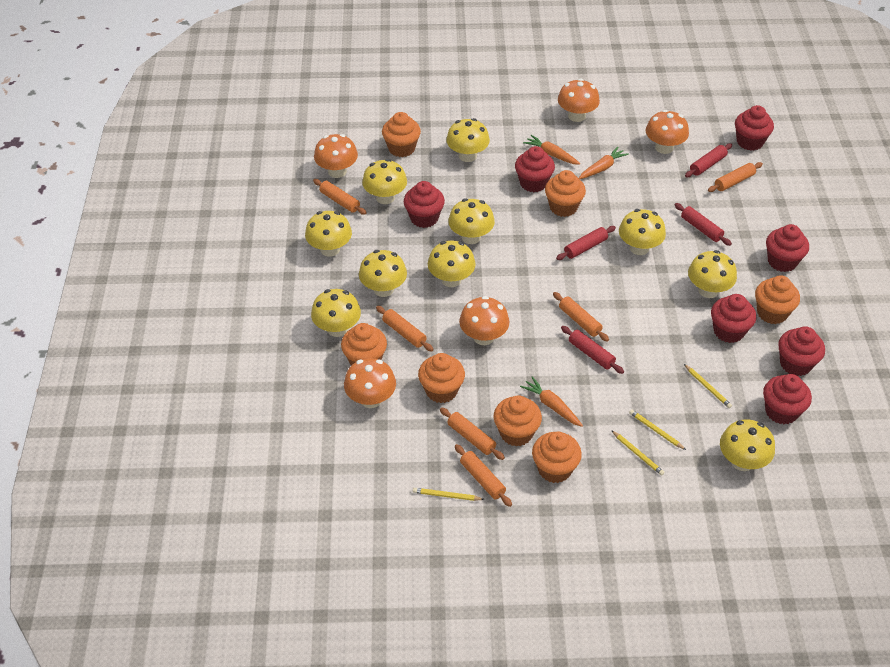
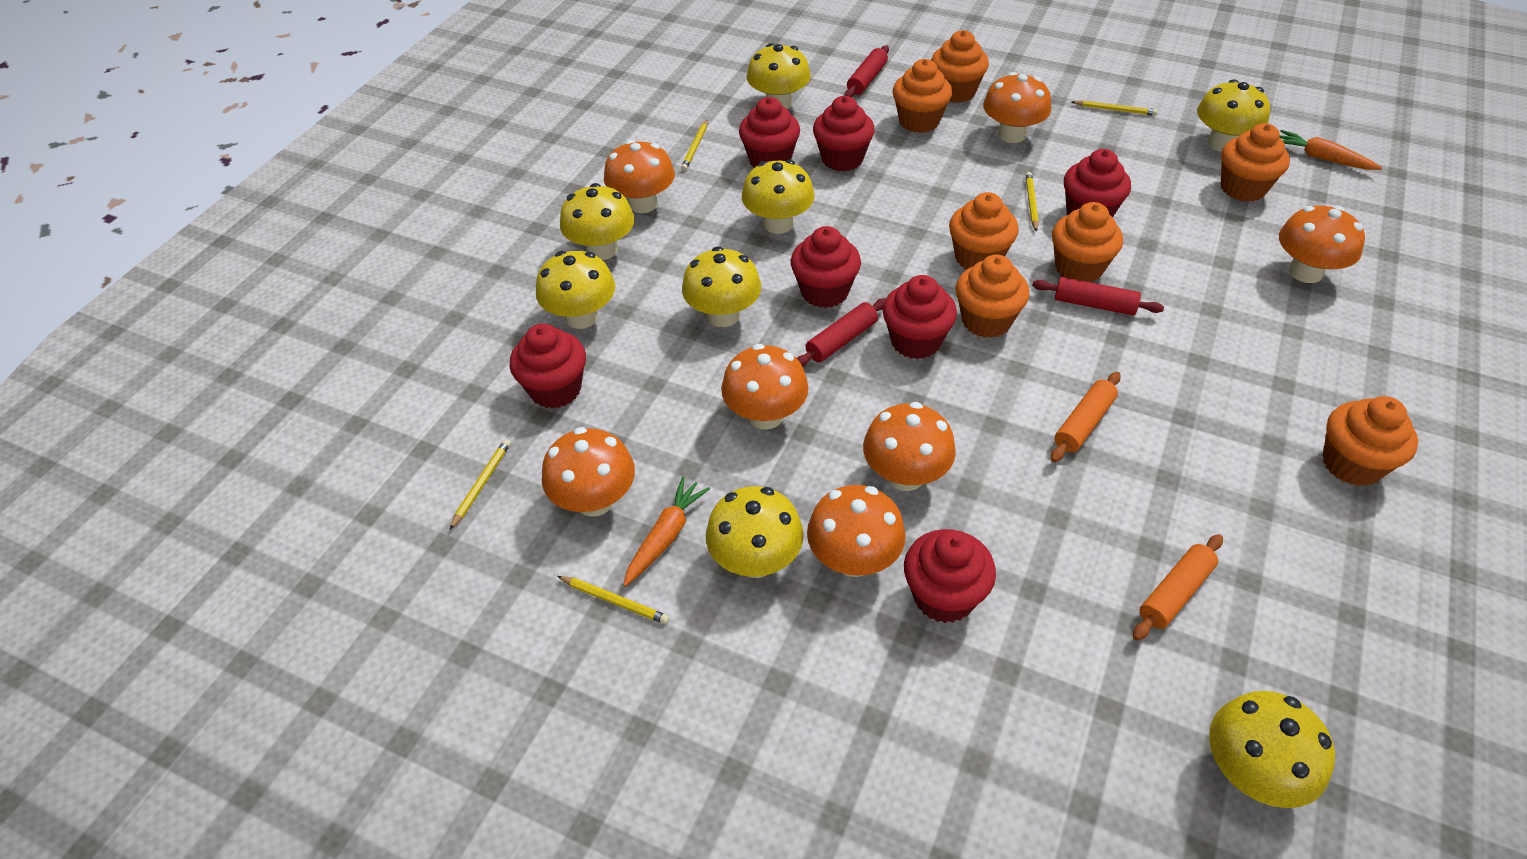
orange carrot: 3 -> 2
orange mushroom: 5 -> 7
orange rolling pin: 6 -> 2
red rolling pin: 4 -> 3
yellow mushroom: 10 -> 8
yellow pencil: 4 -> 5

